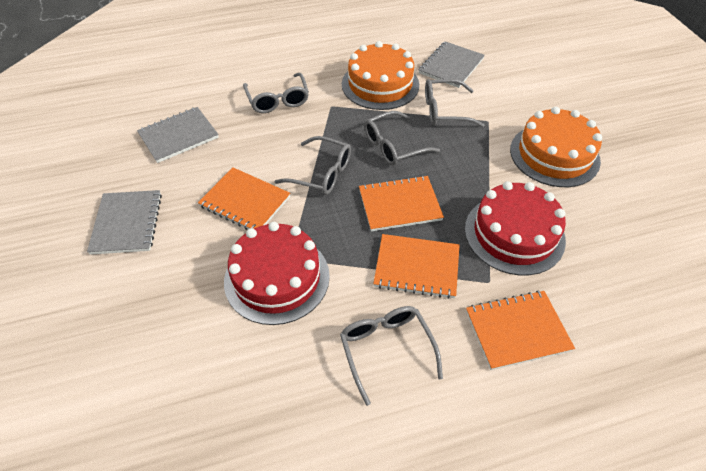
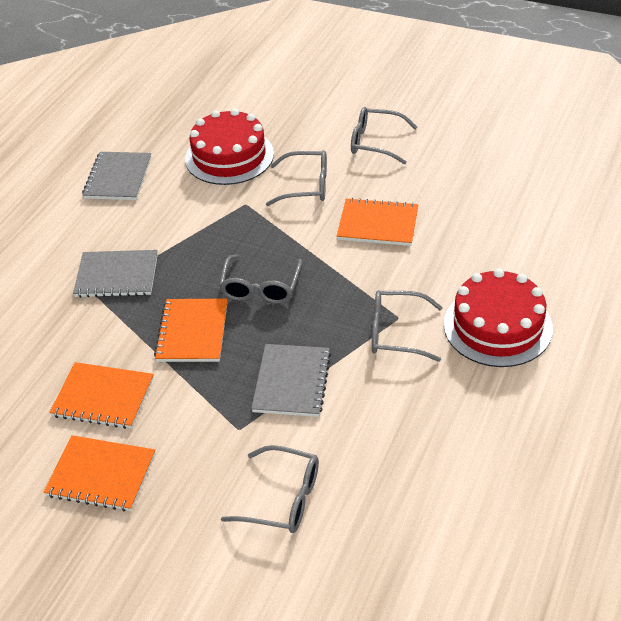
orange cake: 2 -> 0

